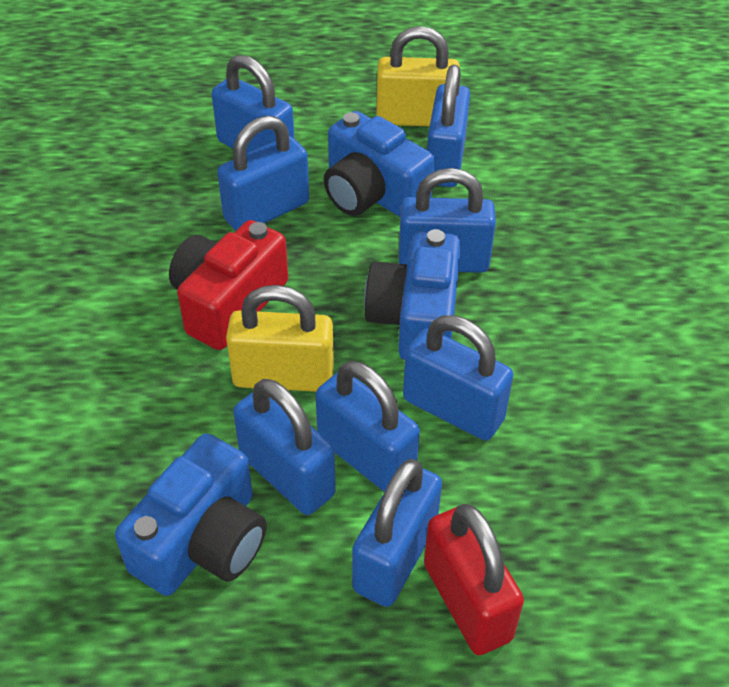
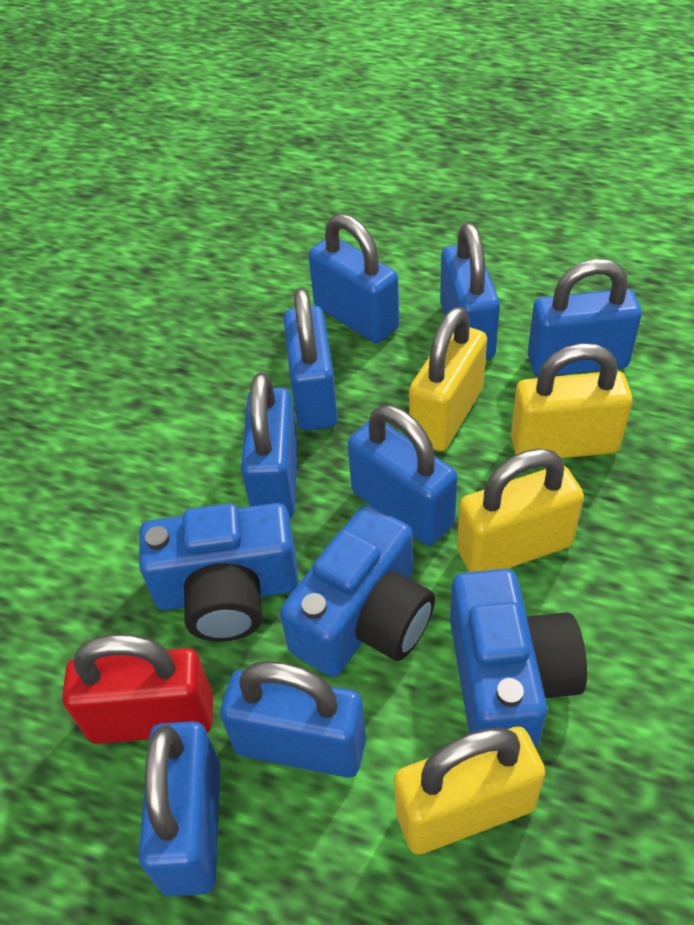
red camera: 1 -> 0
yellow padlock: 2 -> 4

